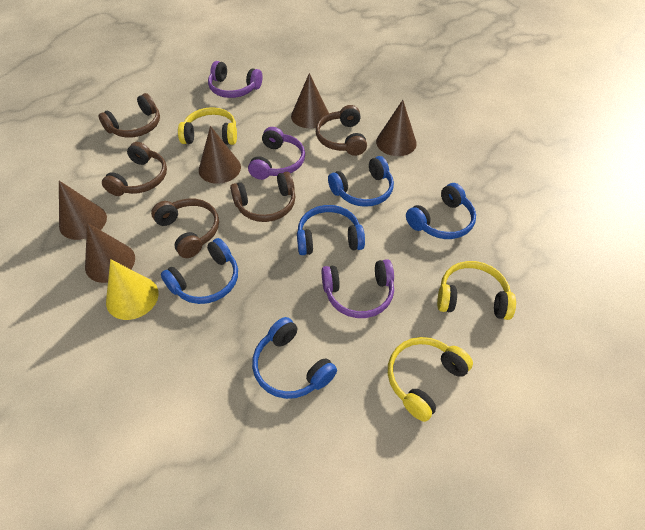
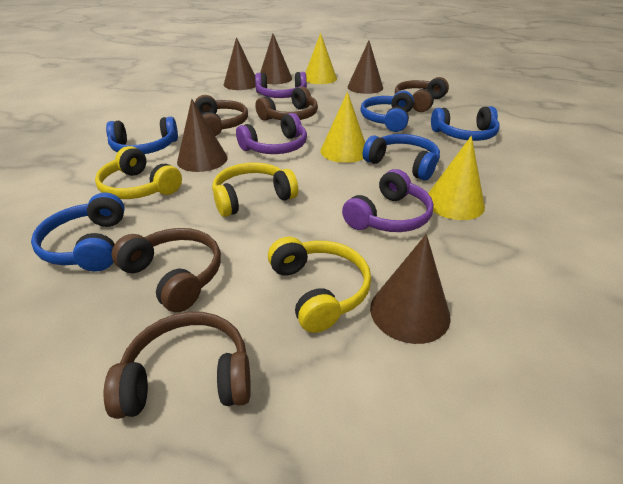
yellow cone: 1 -> 3

